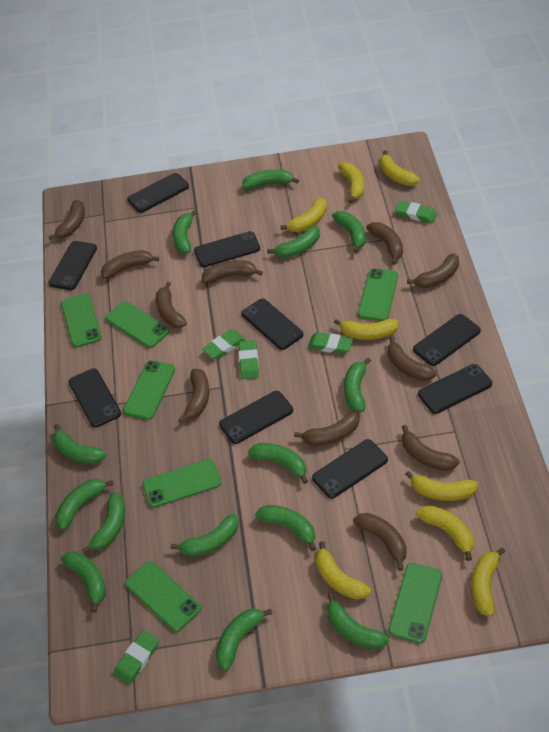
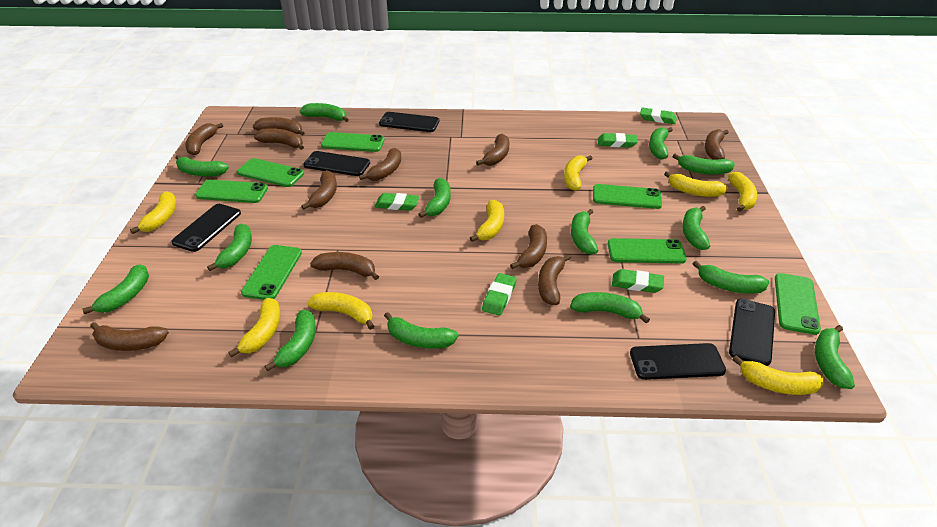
black phone: 9 -> 5

